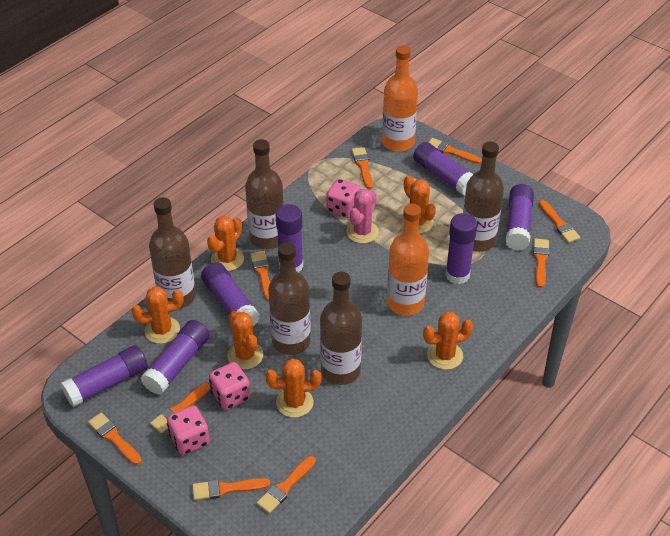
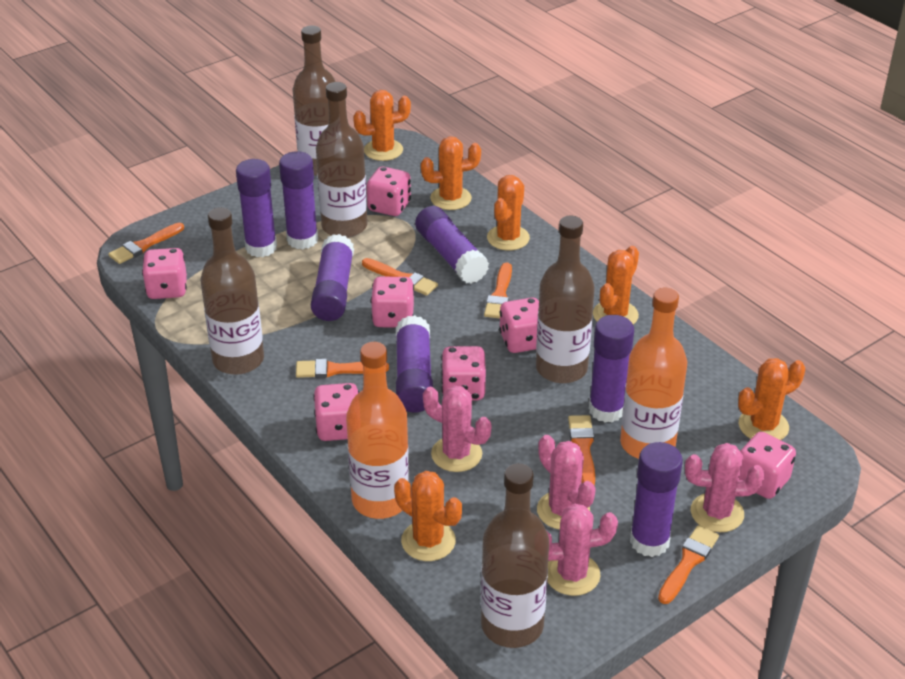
orange brush: 9 -> 6
pink cactus: 1 -> 4
pink dice: 3 -> 7

